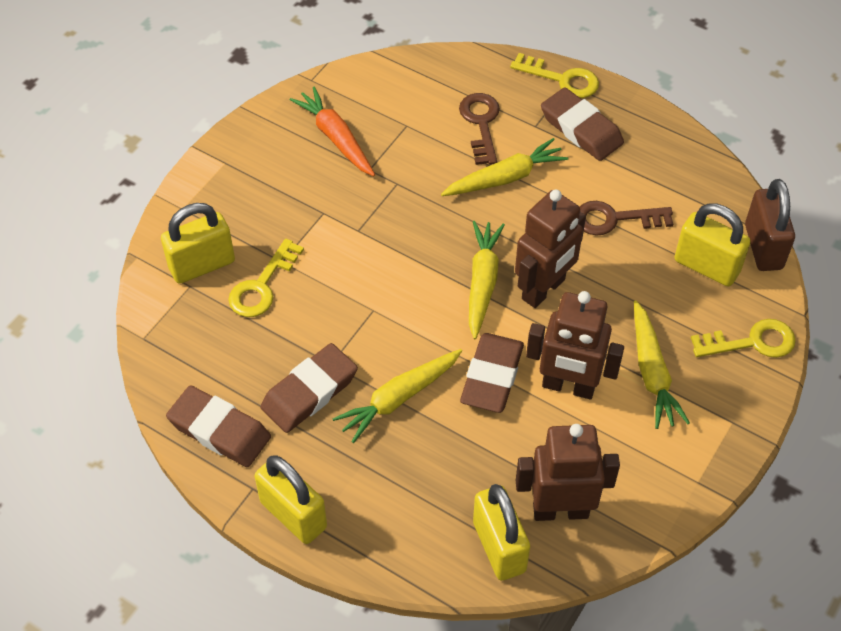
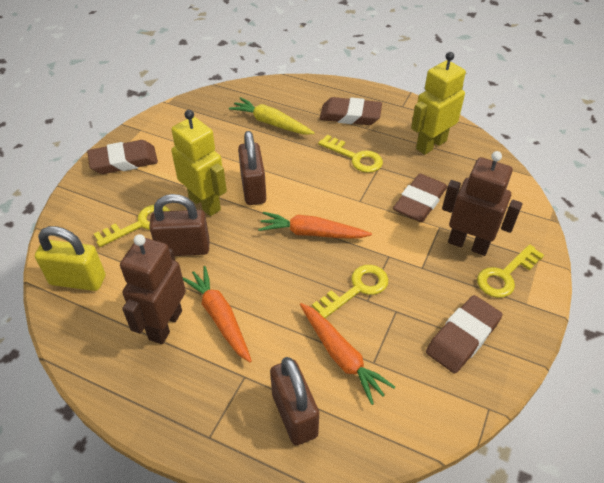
brown key: 2 -> 0
brown padlock: 1 -> 3
brown robot: 3 -> 2
orange carrot: 1 -> 3
yellow carrot: 4 -> 1
yellow key: 3 -> 4
yellow padlock: 4 -> 1
yellow robot: 0 -> 2

